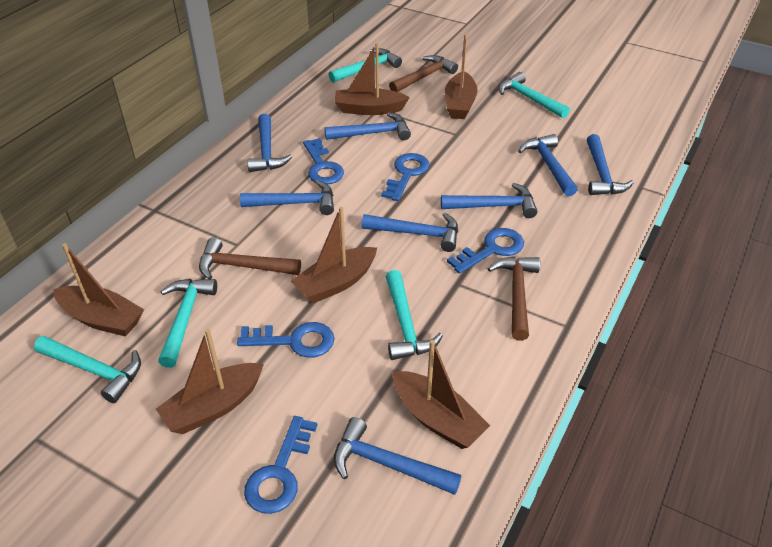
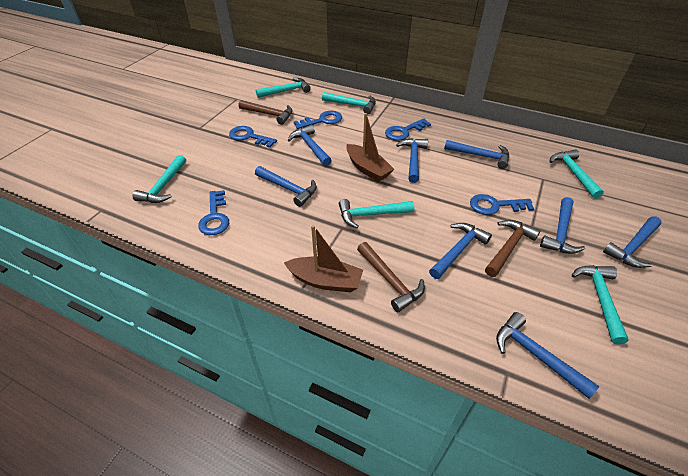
brown boat: 6 -> 2
turquoise hammer: 5 -> 6

